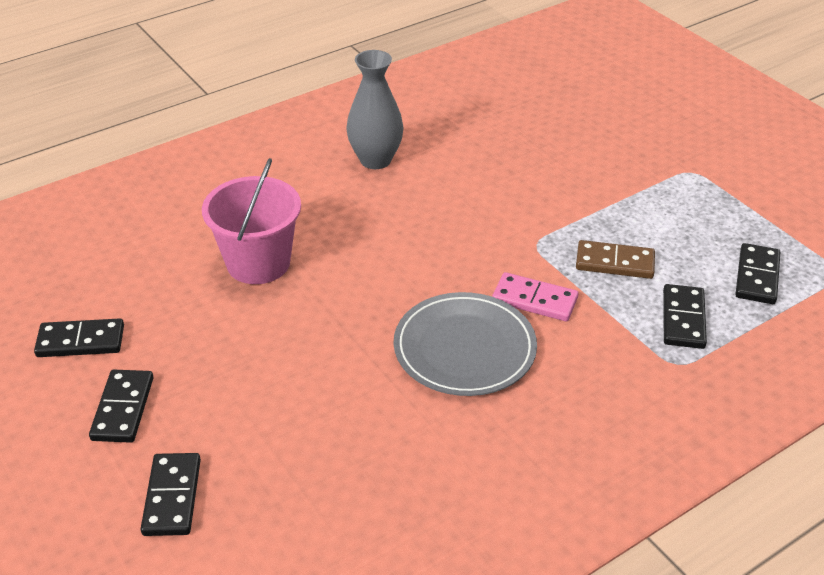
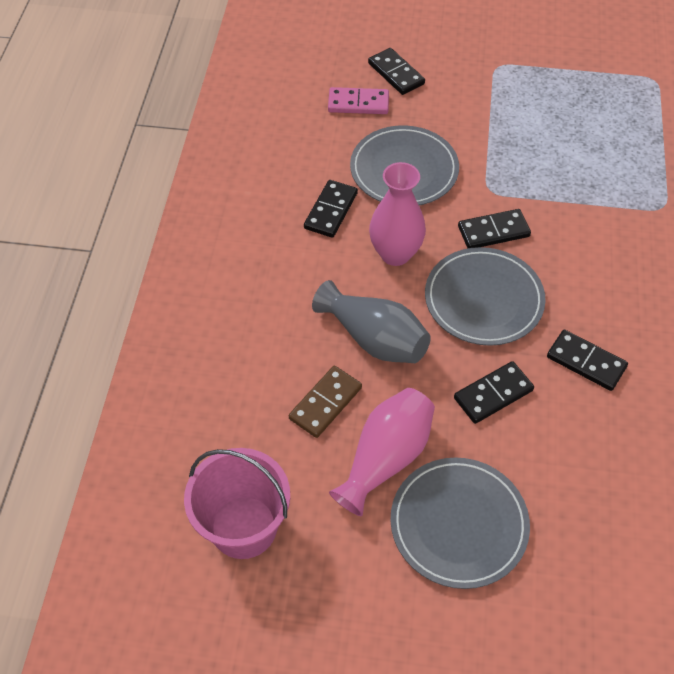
grey plate: 1 -> 3
pink vase: 0 -> 2

